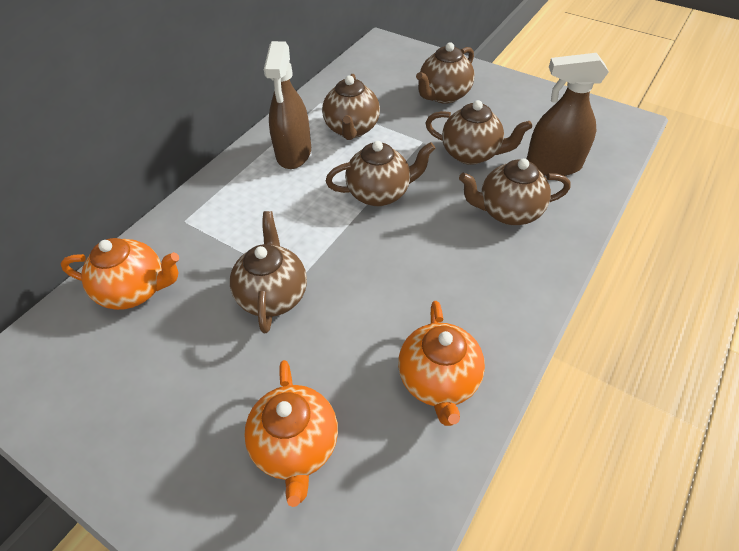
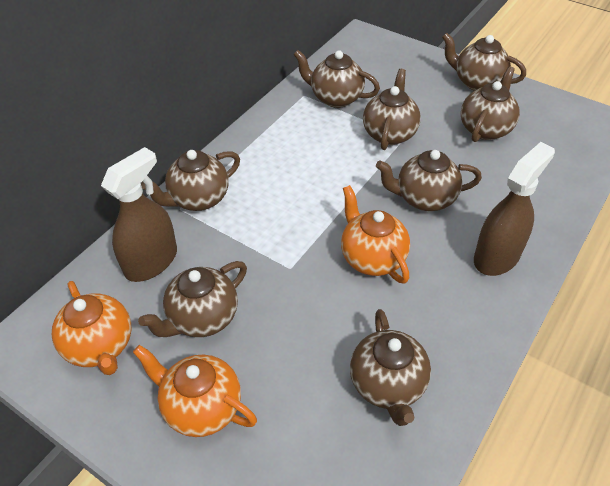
brown teapot: 6 -> 8

